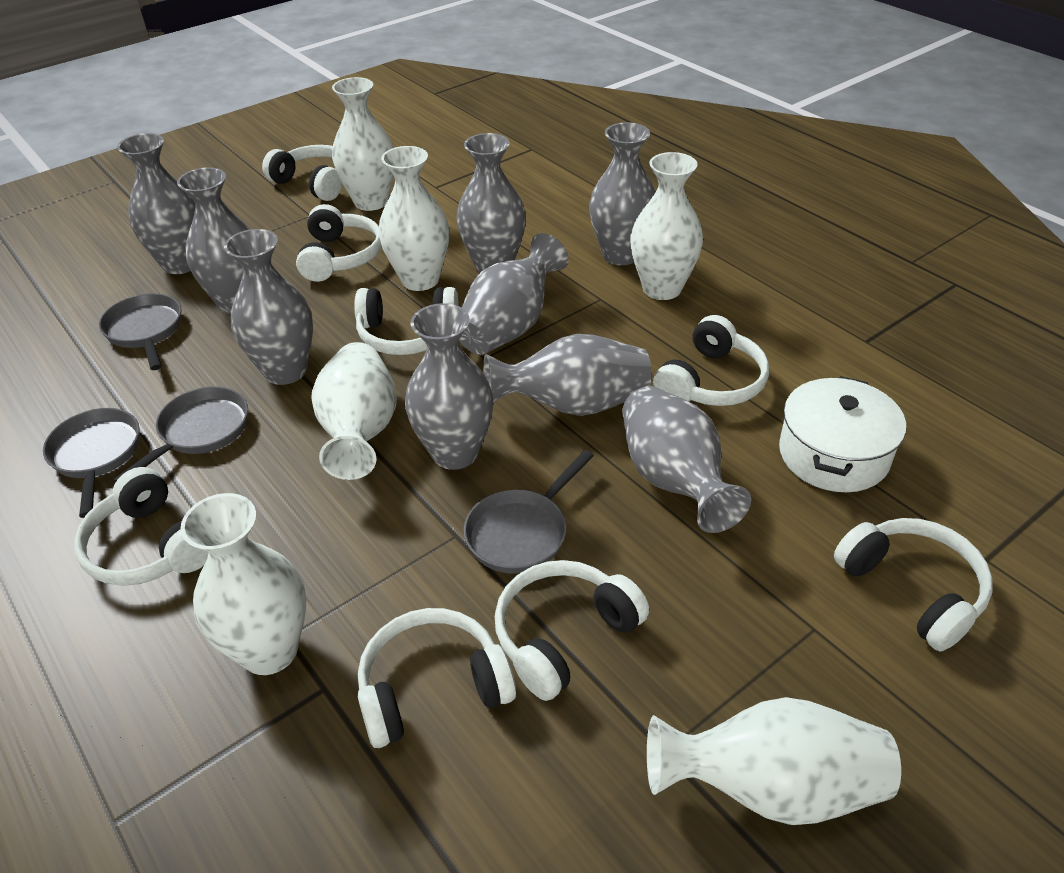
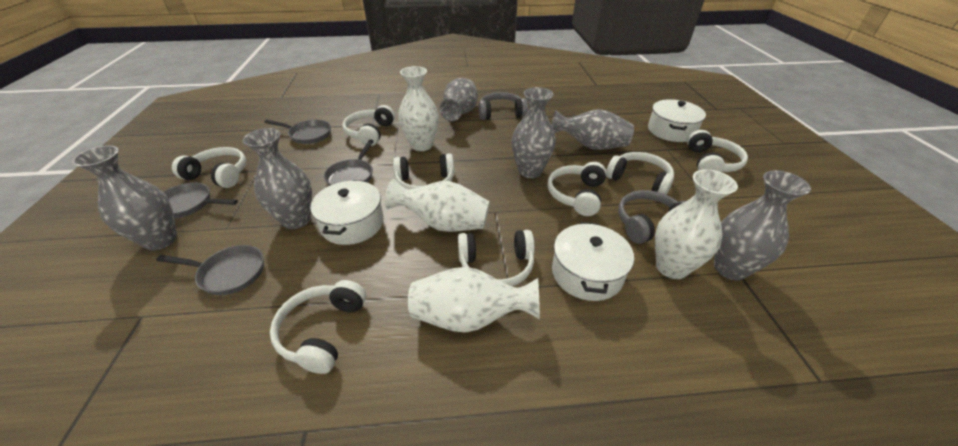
grey headphones: 0 -> 2
grey vase: 9 -> 6
white pot: 1 -> 3
white vase: 6 -> 4

